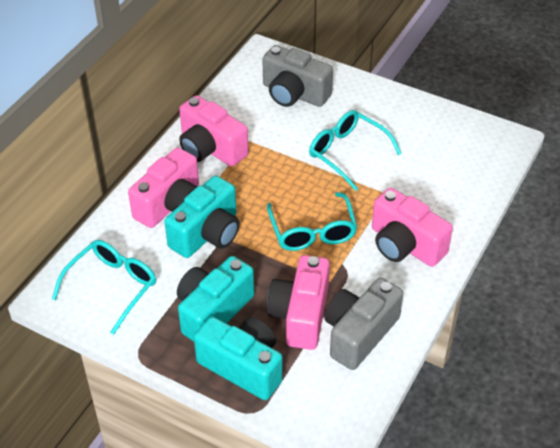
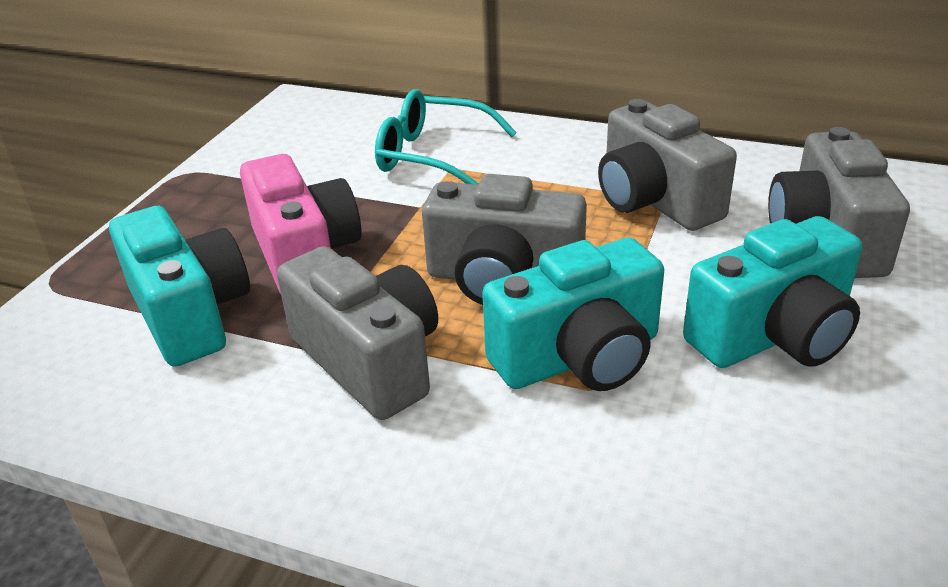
grey camera: 2 -> 4
pink camera: 4 -> 1
turquoise glasses: 3 -> 1

